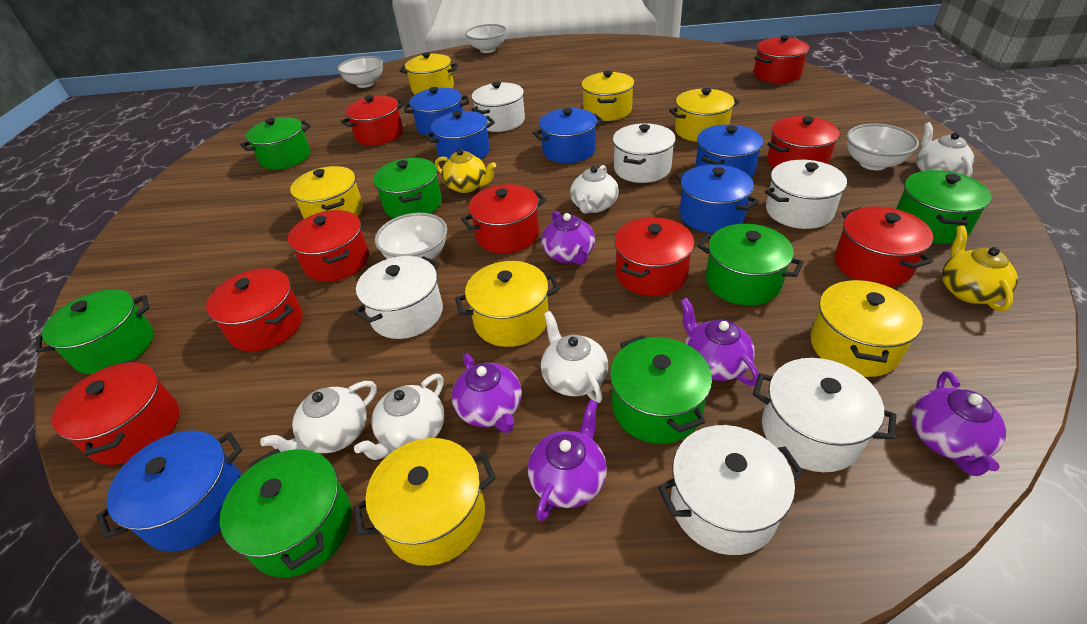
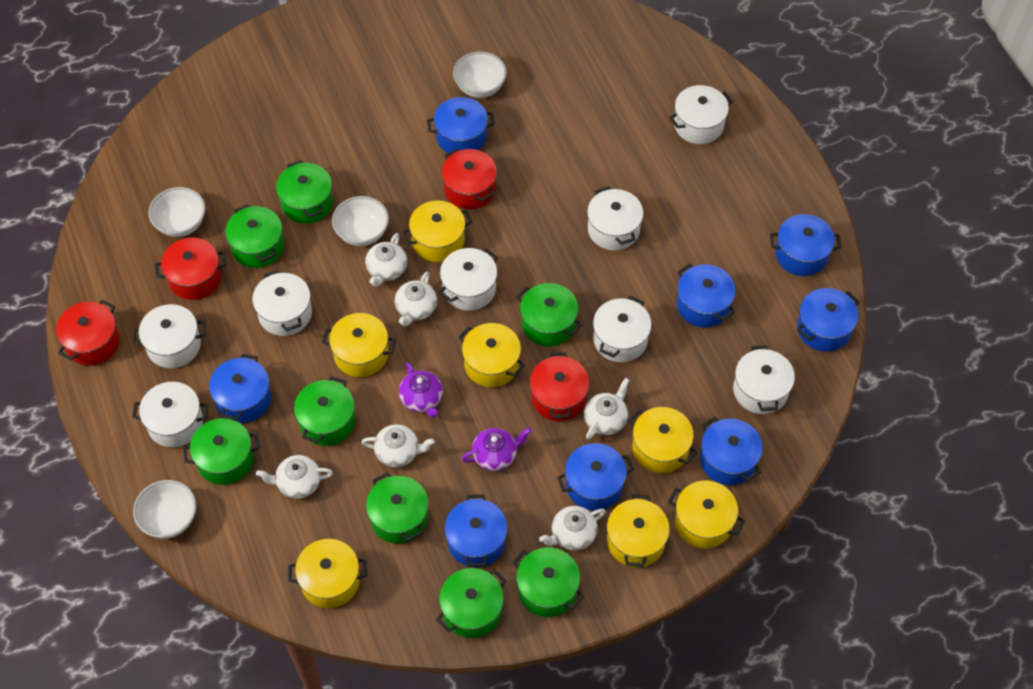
blue pot: 6 -> 8
green pot: 7 -> 8
purple teapot: 5 -> 2
red pot: 9 -> 4
white pot: 6 -> 8
white teapot: 5 -> 6
yellow teapot: 2 -> 0

